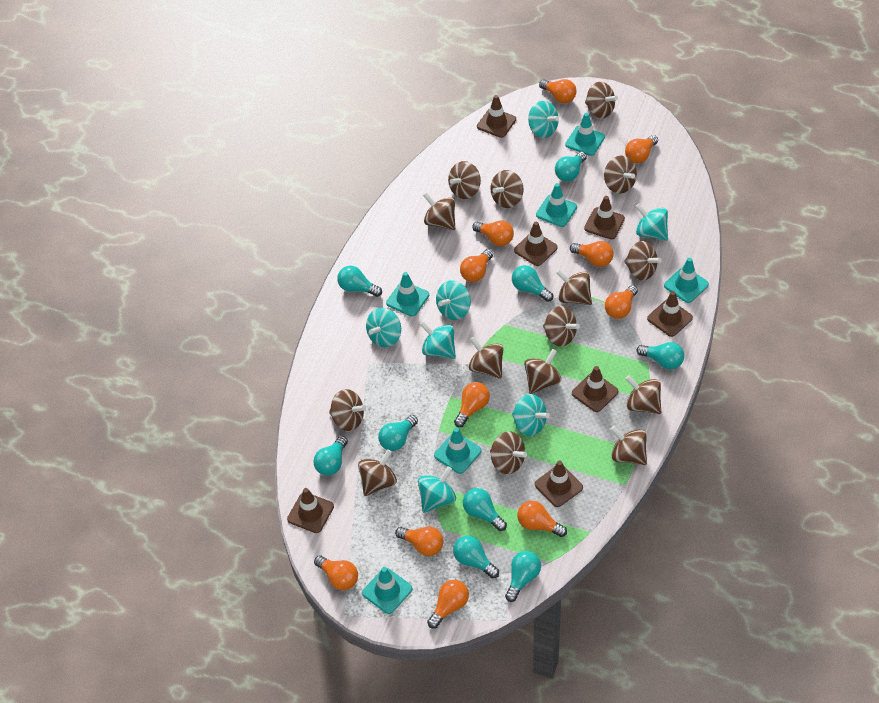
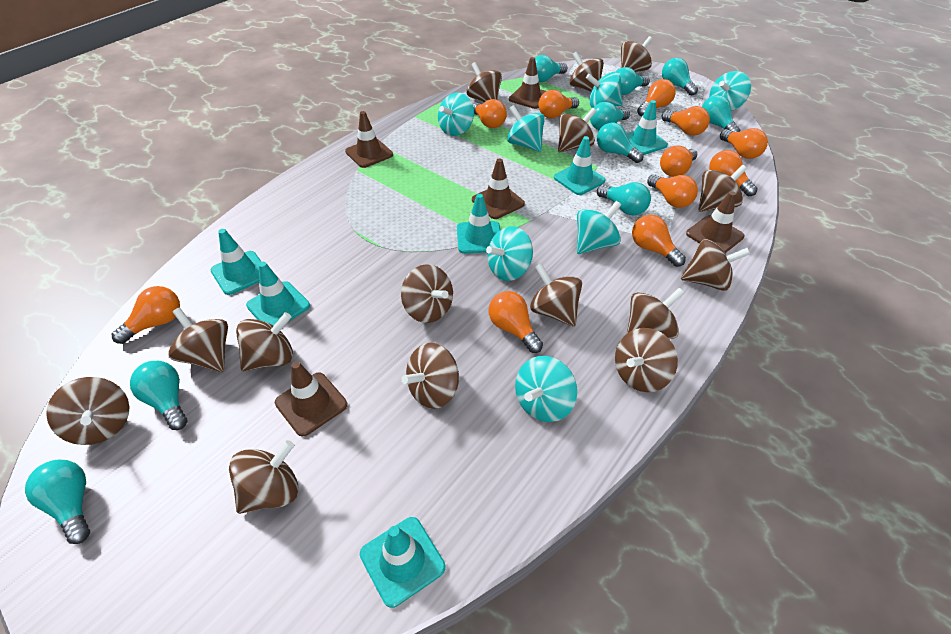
brown traffic cone: 7 -> 5

